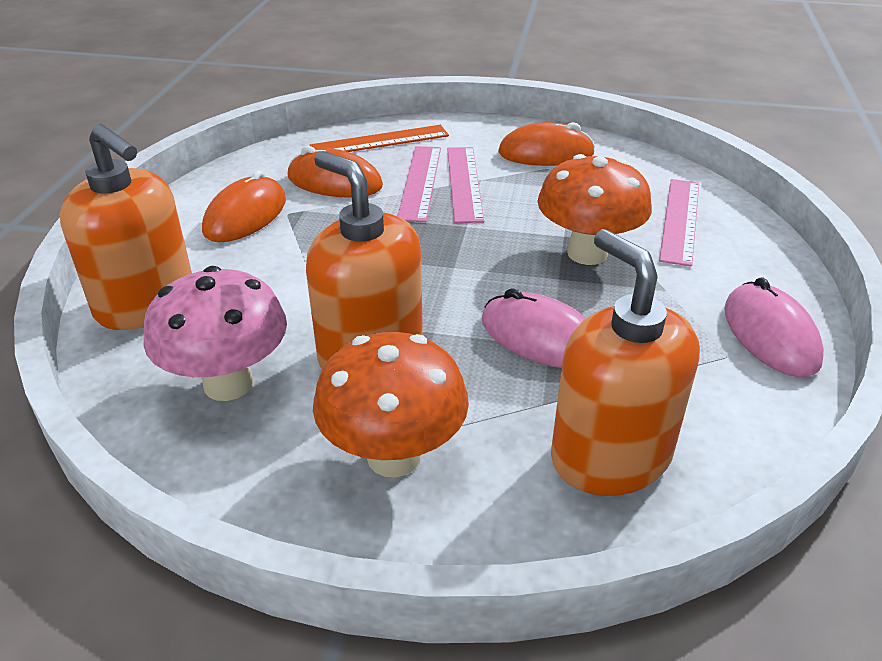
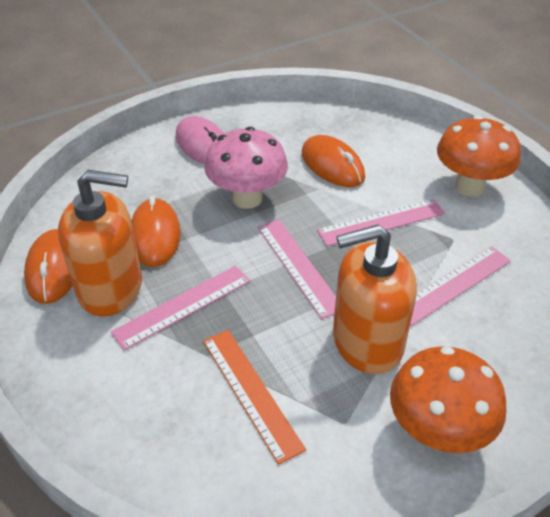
orange soap dispenser: 3 -> 2
pink mouse: 2 -> 1
pink ruler: 3 -> 4

